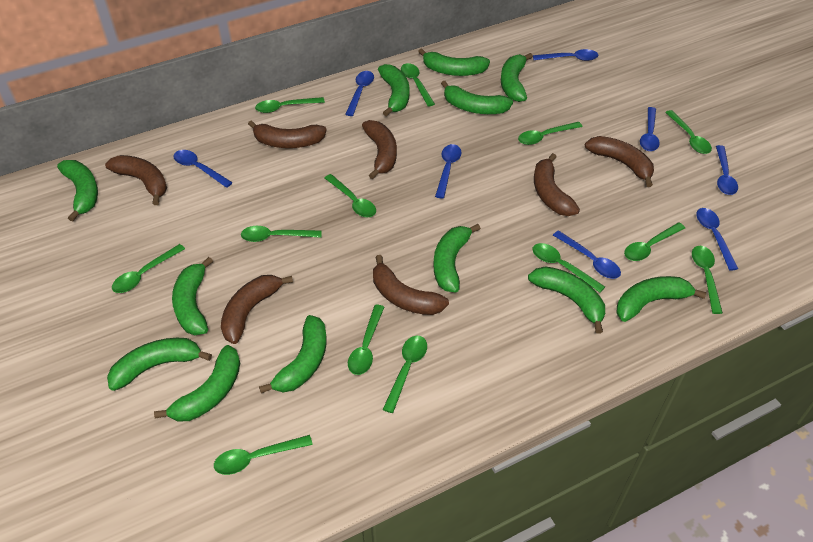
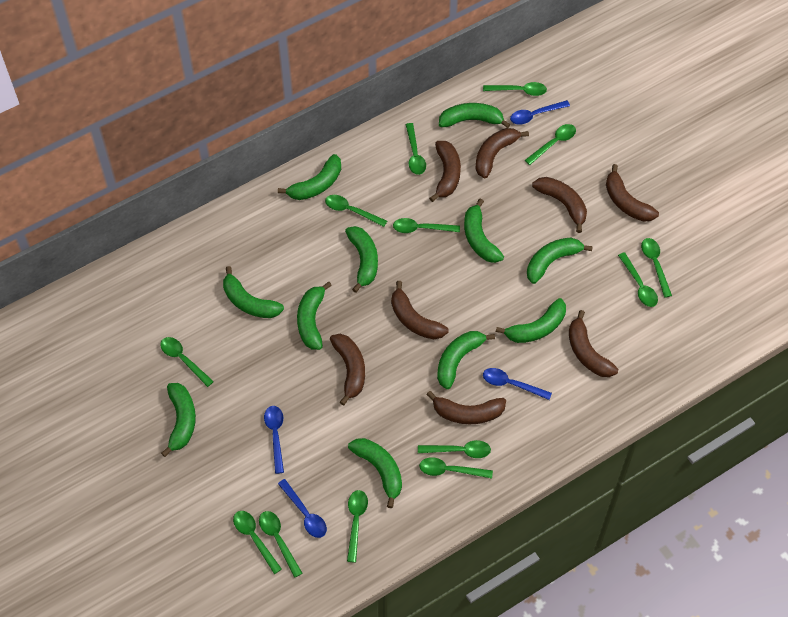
blue spoon: 8 -> 4
brown banana: 7 -> 8
green banana: 12 -> 11

